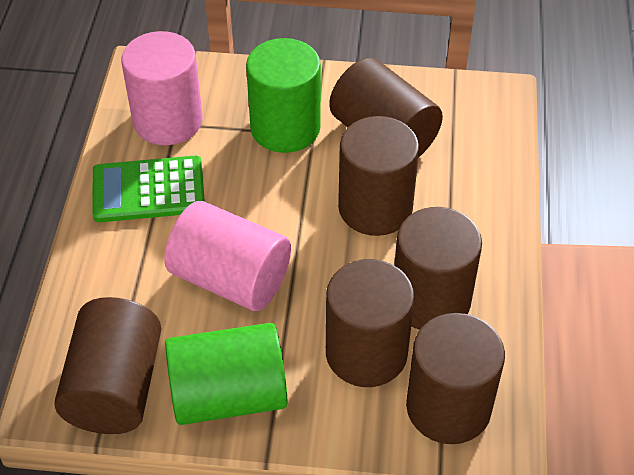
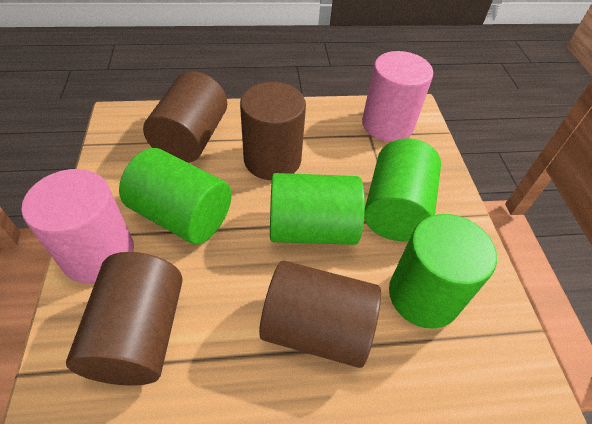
brown cylinder: 6 -> 4
green calculator: 1 -> 0
green cylinder: 2 -> 4

